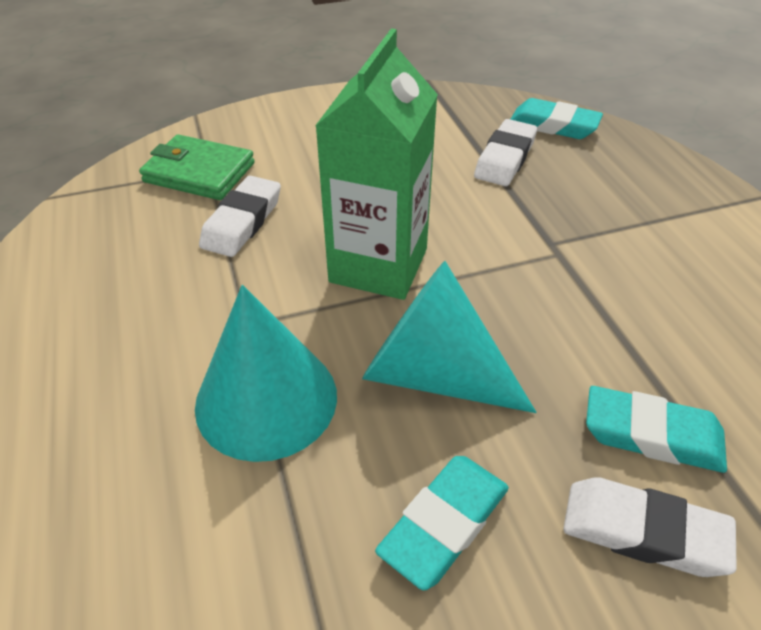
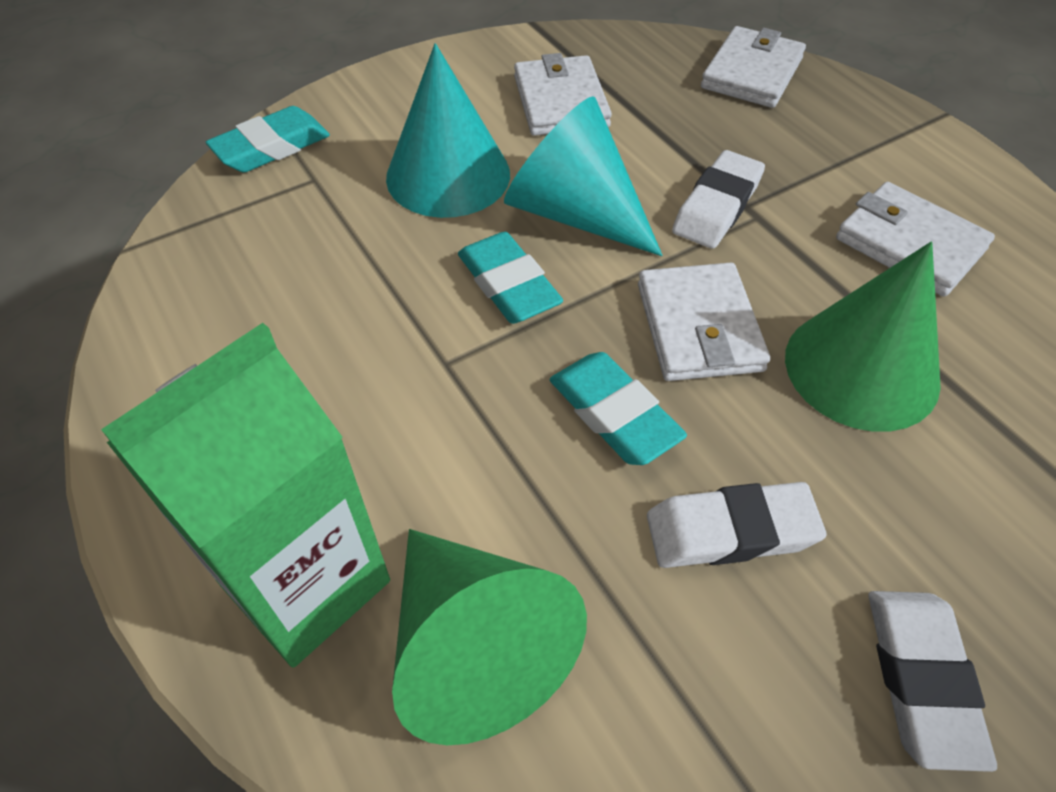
green cone: 0 -> 2
green wallet: 1 -> 0
white wallet: 0 -> 4

